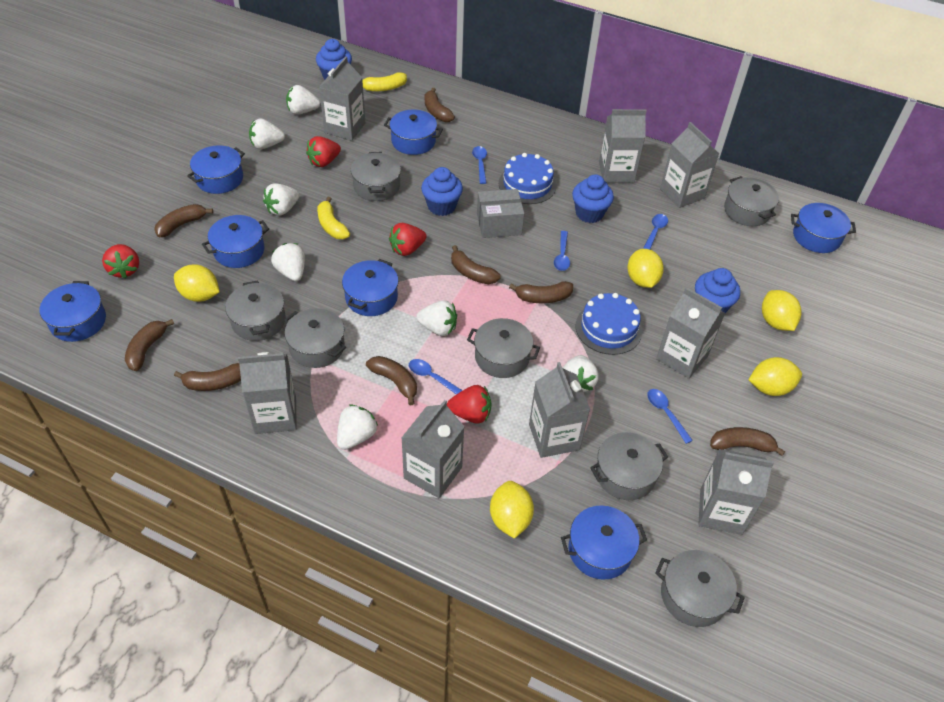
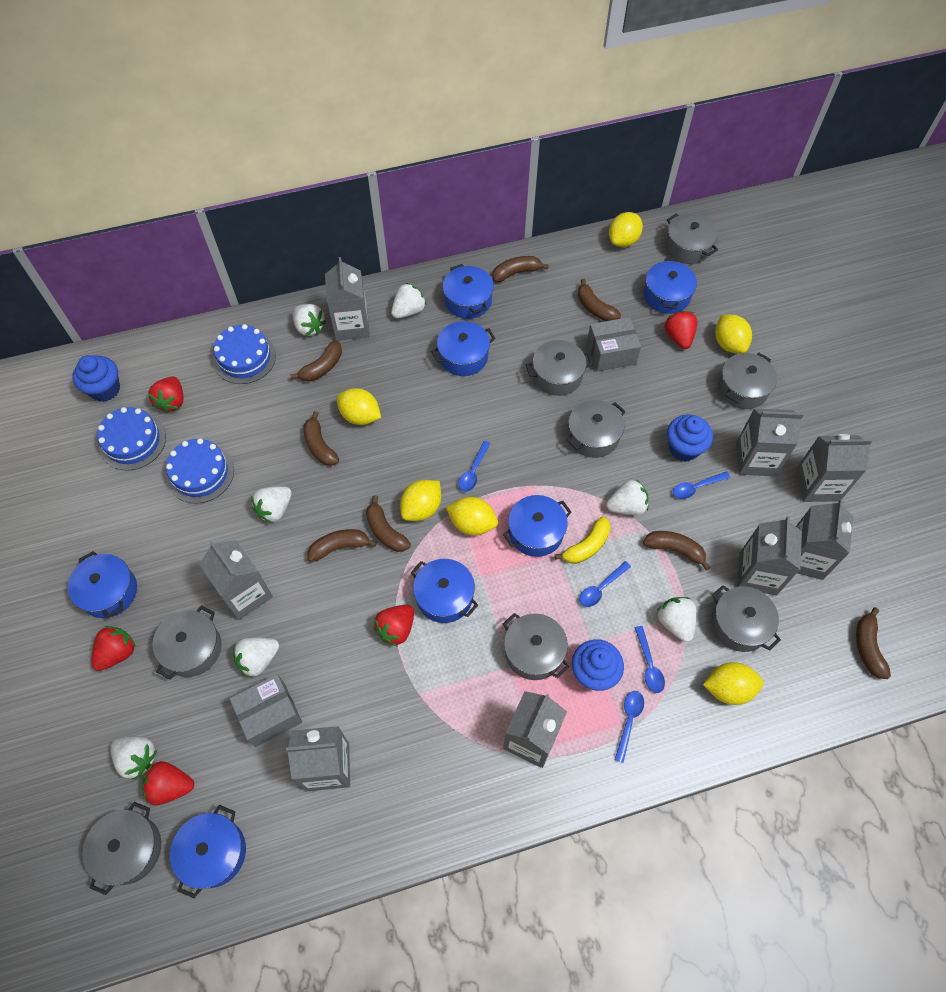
blue cake: 2 -> 3
blue cupcake: 4 -> 3
grey box: 1 -> 2
grey pot: 7 -> 8
red strawberry: 4 -> 5
yellow banana: 2 -> 1
yellow lemon: 5 -> 6

